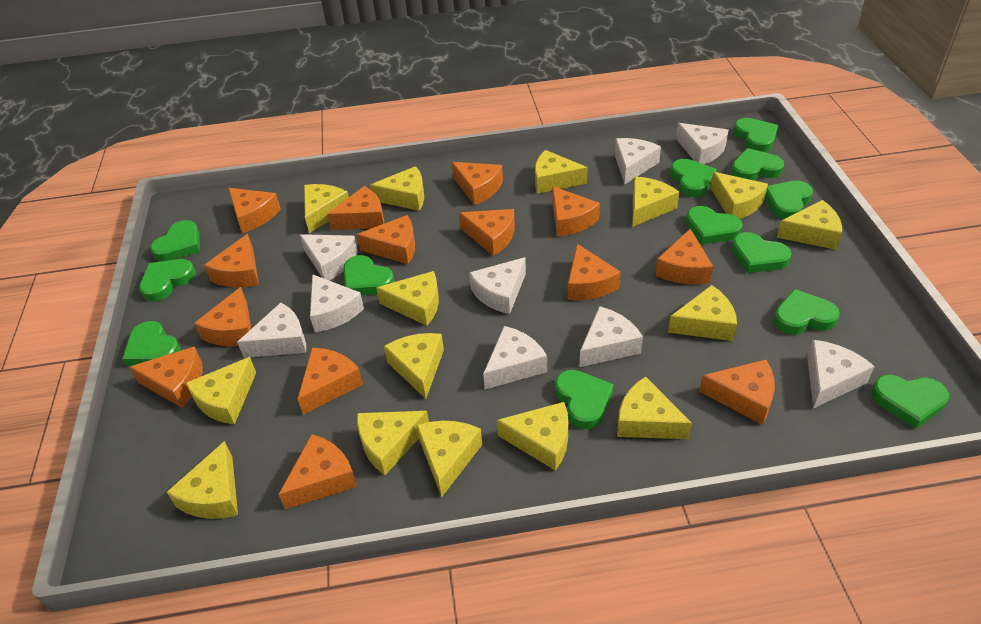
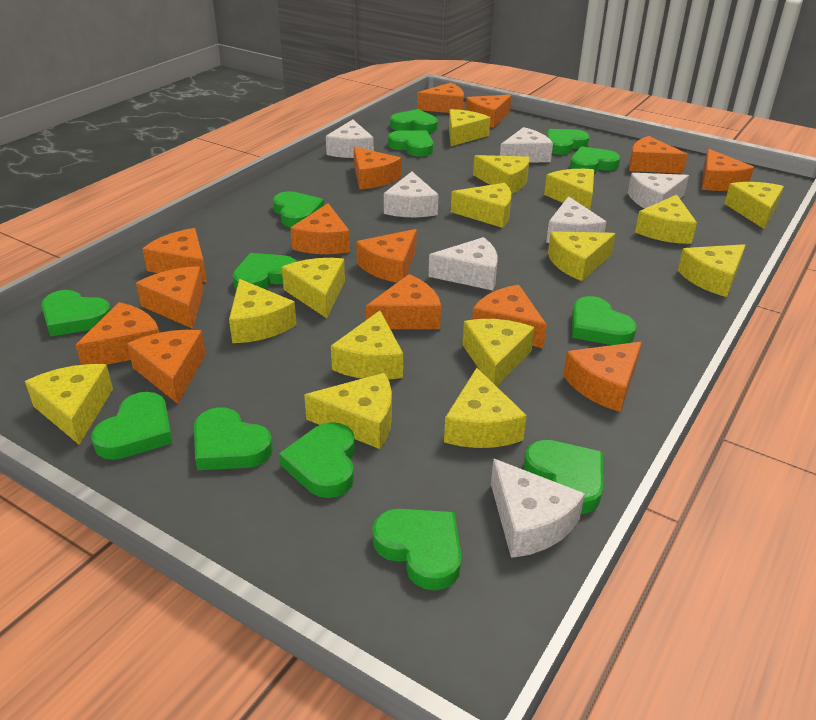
white cheese: 9 -> 7

